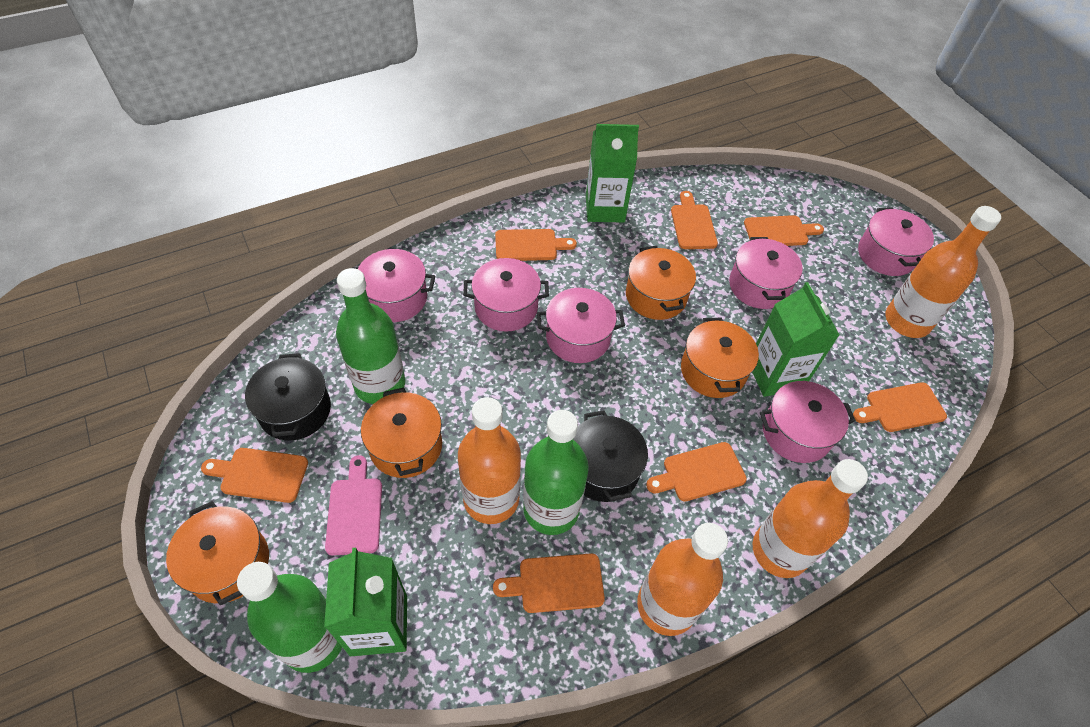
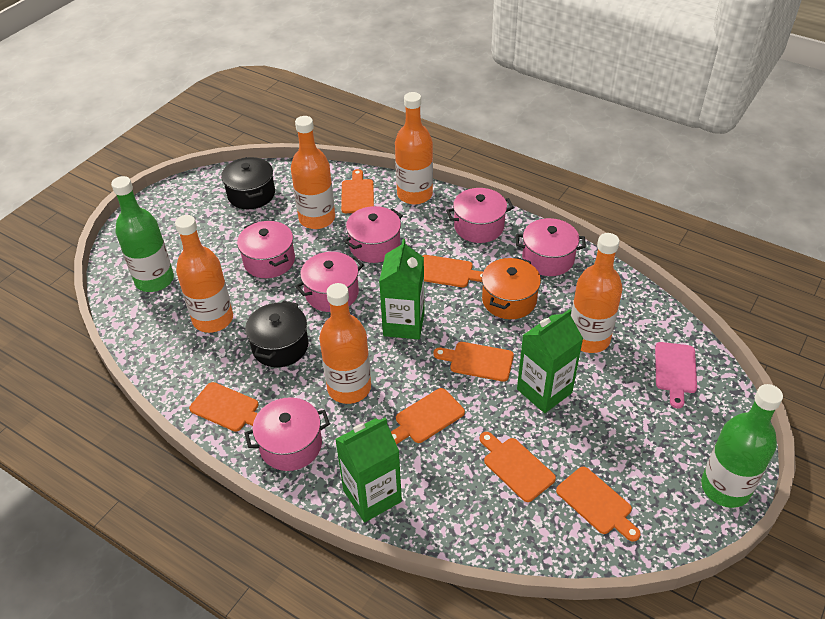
green bottle: 3 -> 2
orange bottle: 4 -> 5
orange pot: 4 -> 1

